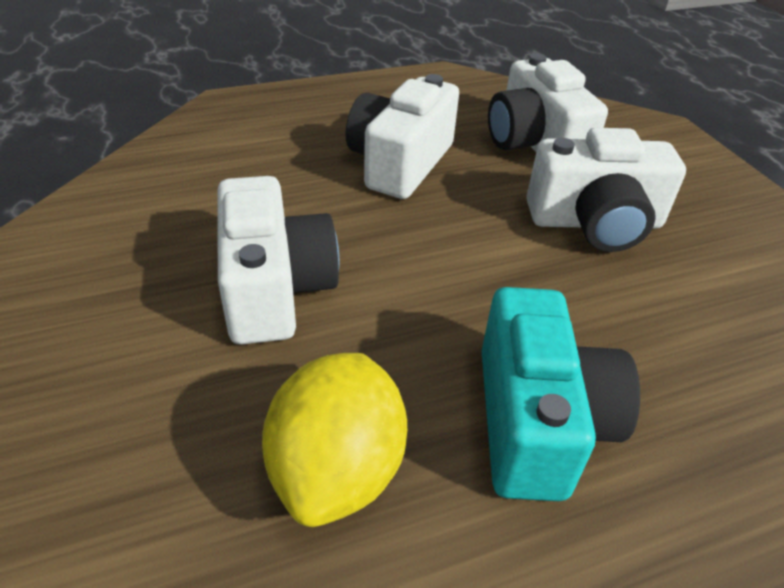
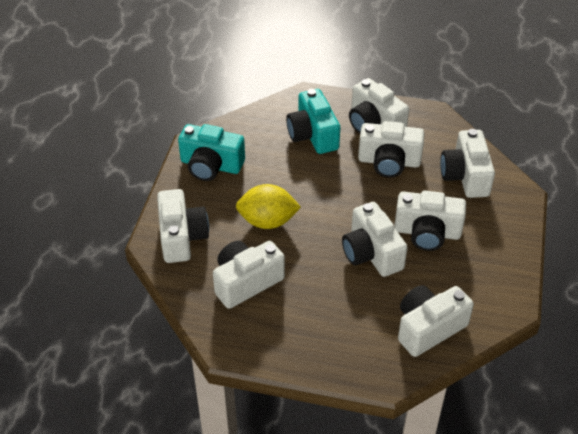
turquoise camera: 1 -> 2
white camera: 4 -> 8

